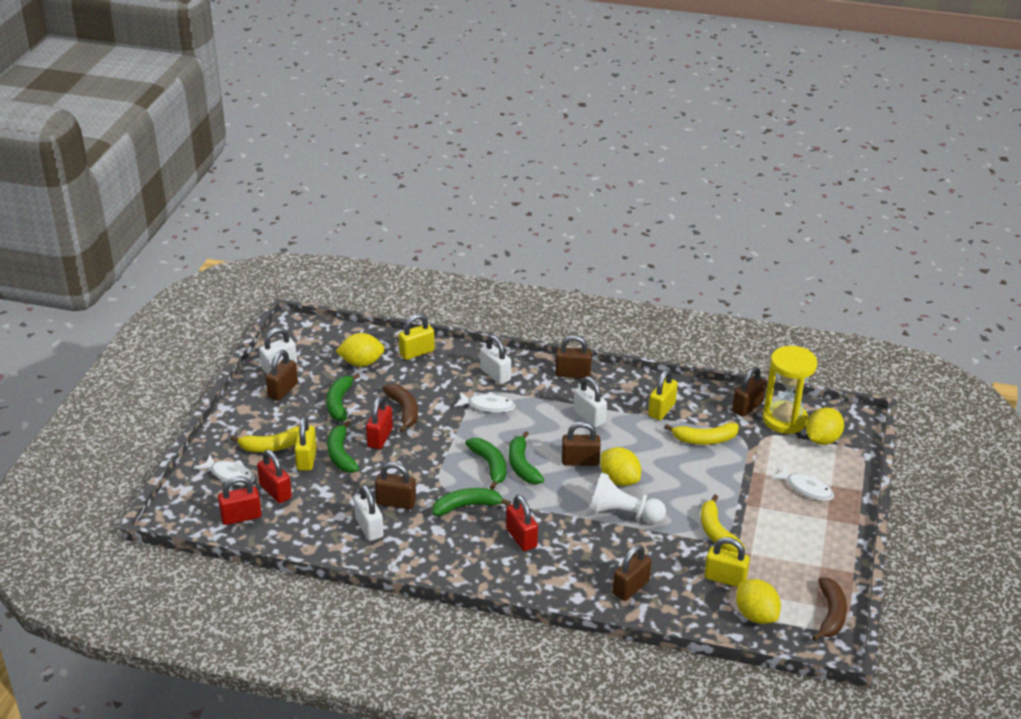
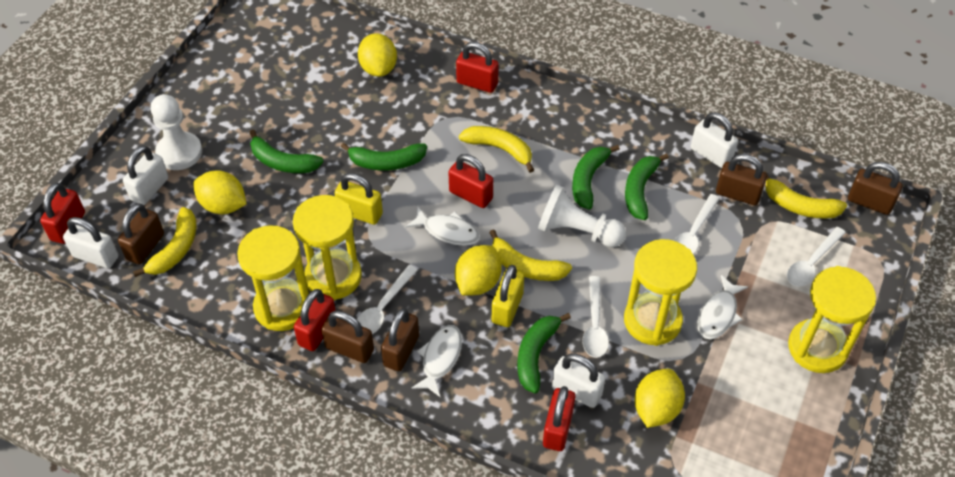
brown banana: 2 -> 0
brown padlock: 6 -> 5
red padlock: 4 -> 5
white pawn: 1 -> 2
white spoon: 0 -> 4
yellow banana: 3 -> 4
yellow hourglass: 1 -> 4
yellow padlock: 4 -> 2

